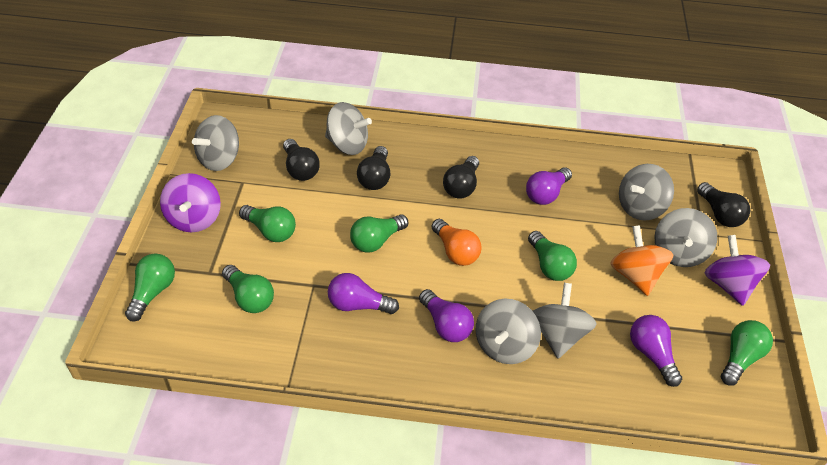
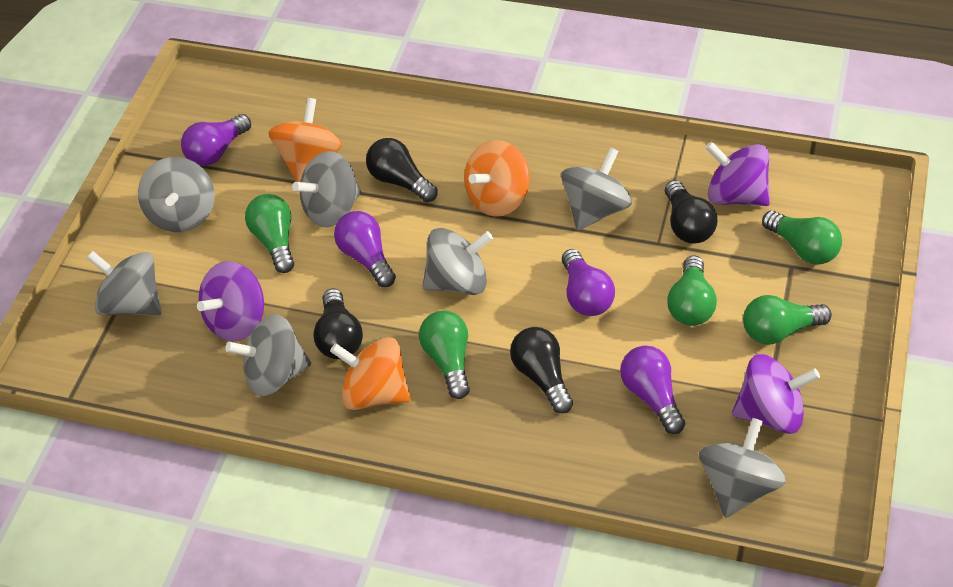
green light bulb: 6 -> 5
grey spinning top: 6 -> 7
orange light bulb: 1 -> 0
orange spinning top: 1 -> 3
purple spinning top: 2 -> 3

